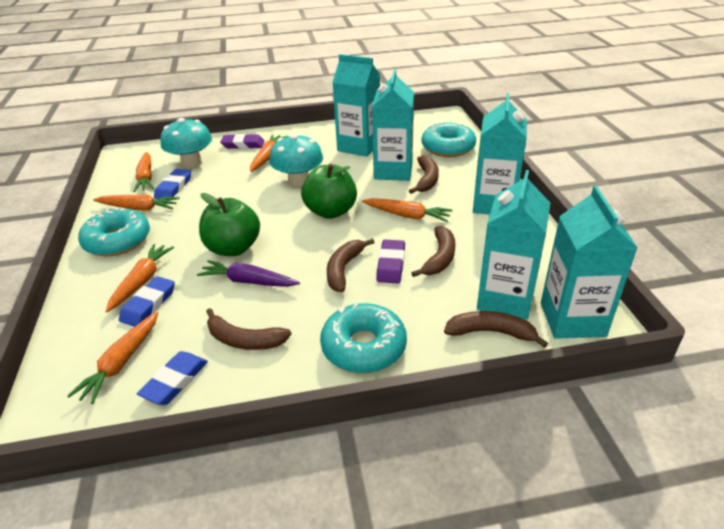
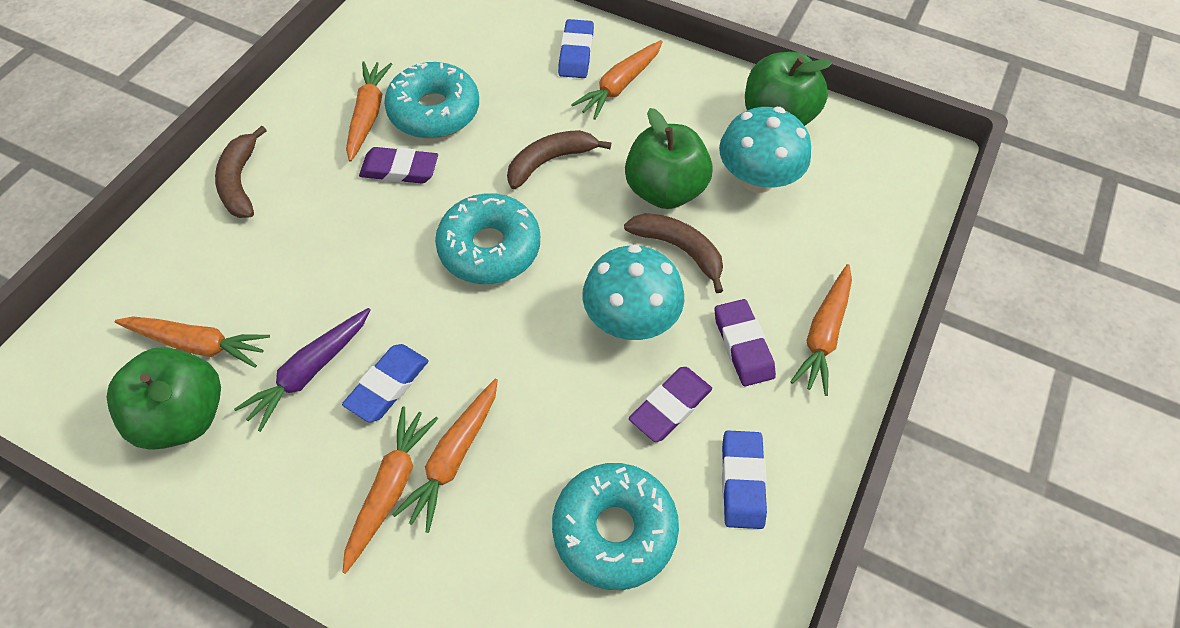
brown banana: 5 -> 3
green apple: 2 -> 3
purple eraser: 2 -> 3
turquoise carton: 5 -> 0

